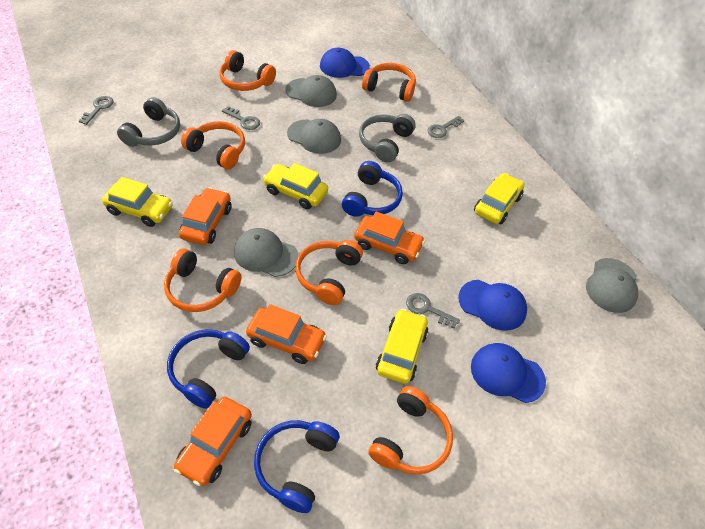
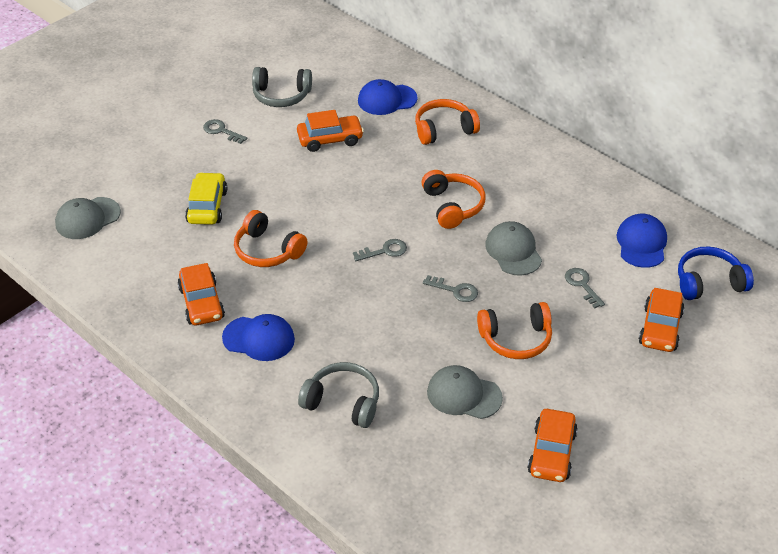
blue headphones: 3 -> 1
grey cap: 4 -> 3
orange headphones: 6 -> 4
yellow car: 4 -> 1

